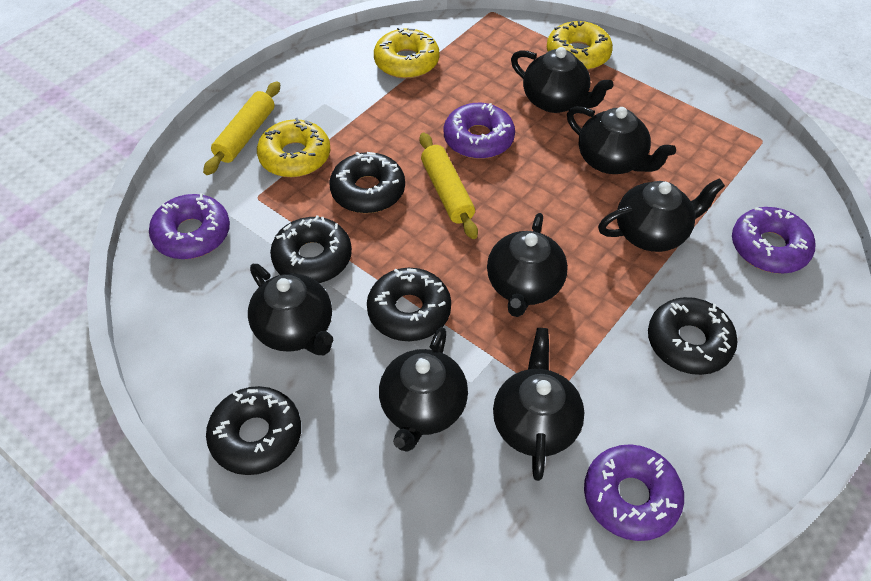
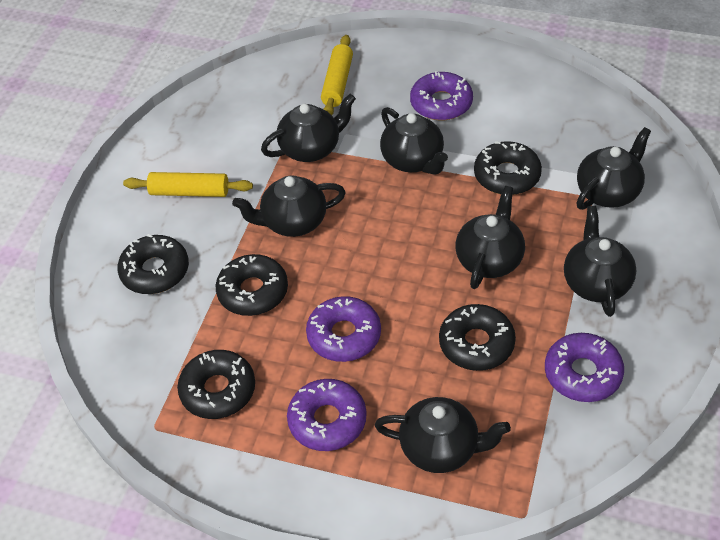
yellow donut: 3 -> 0

